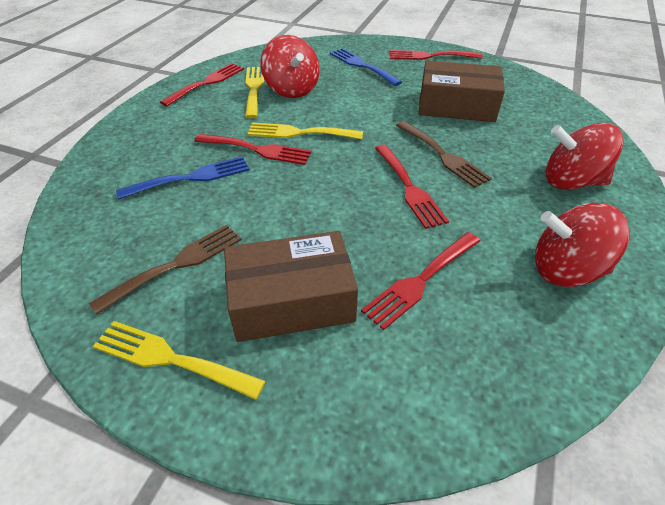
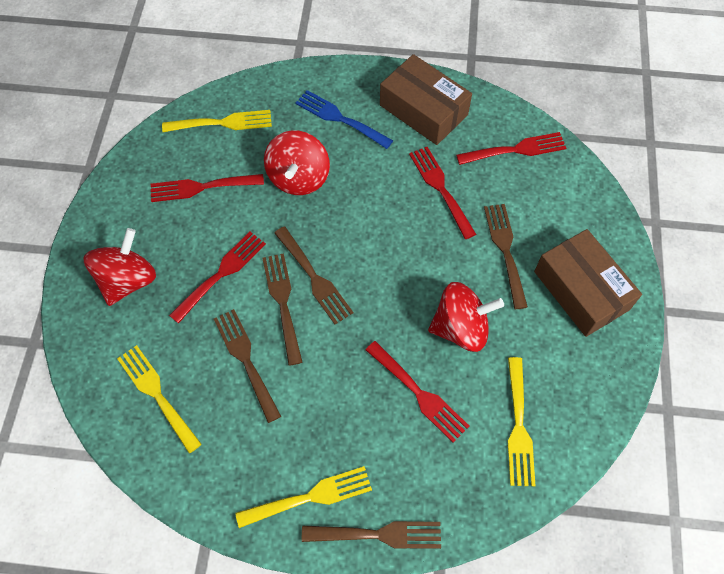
blue fork: 2 -> 1
brown fork: 2 -> 5
yellow fork: 3 -> 4

